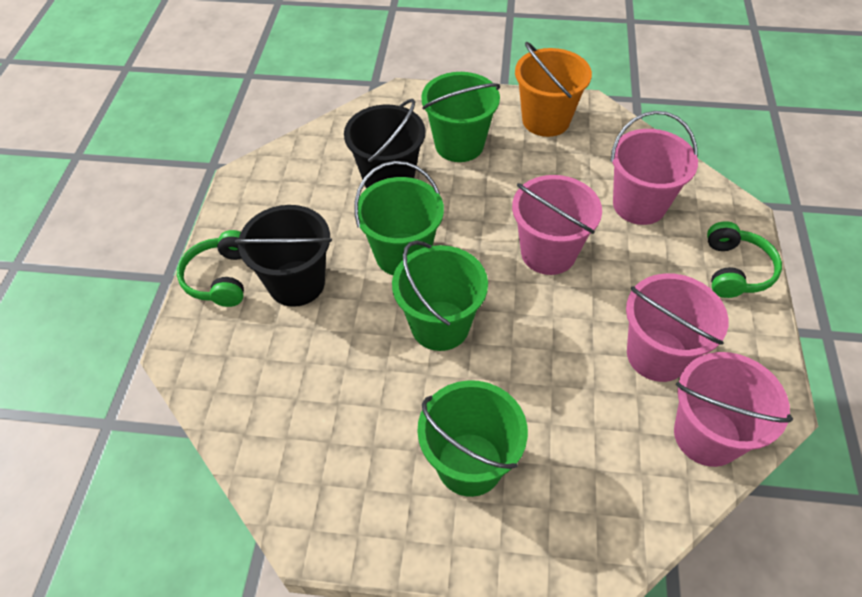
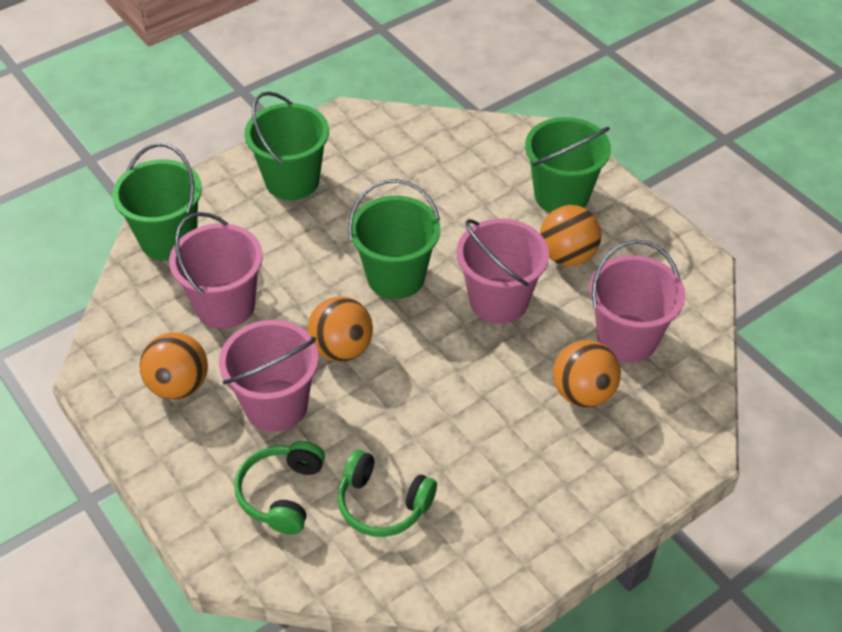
black bucket: 2 -> 0
orange ball: 0 -> 4
orange bucket: 1 -> 0

